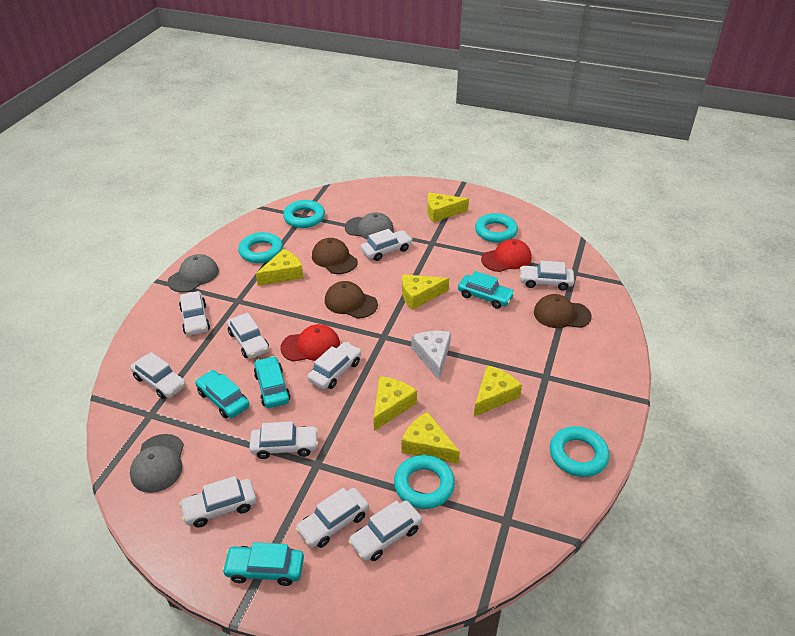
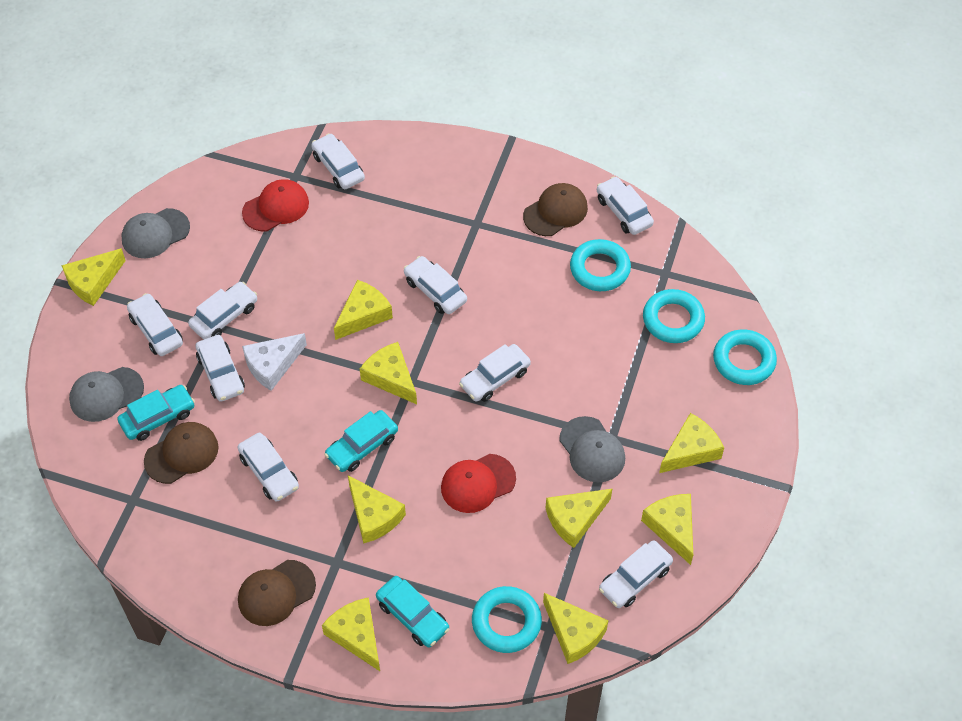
turquoise car: 4 -> 3
turquoise ring: 5 -> 4
white car: 10 -> 9
yellow cheese: 6 -> 9

